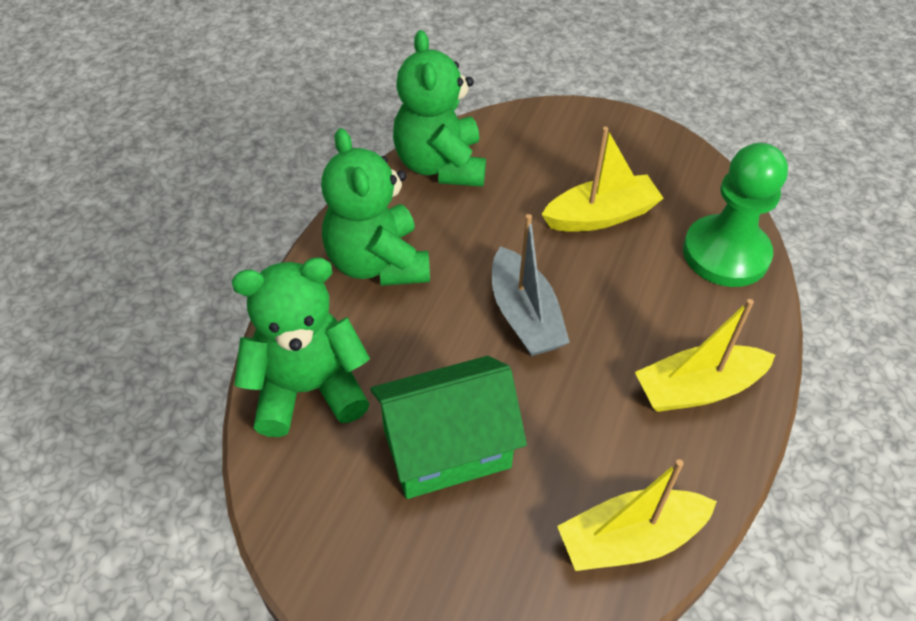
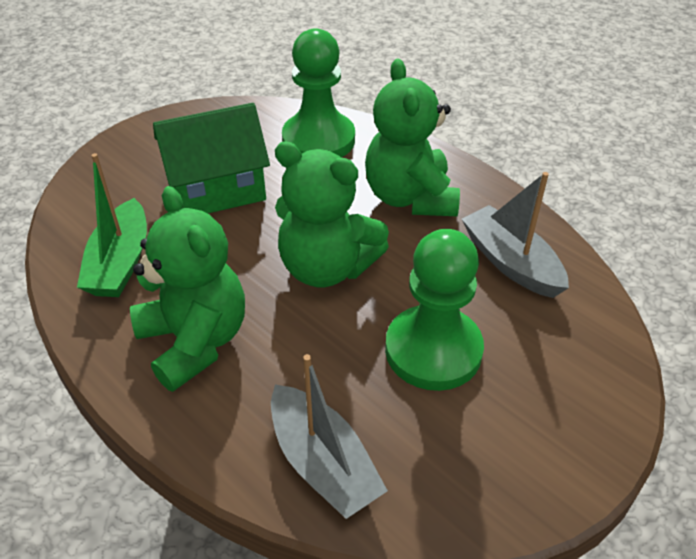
green boat: 0 -> 1
green pawn: 1 -> 2
grey boat: 1 -> 2
yellow boat: 3 -> 0

